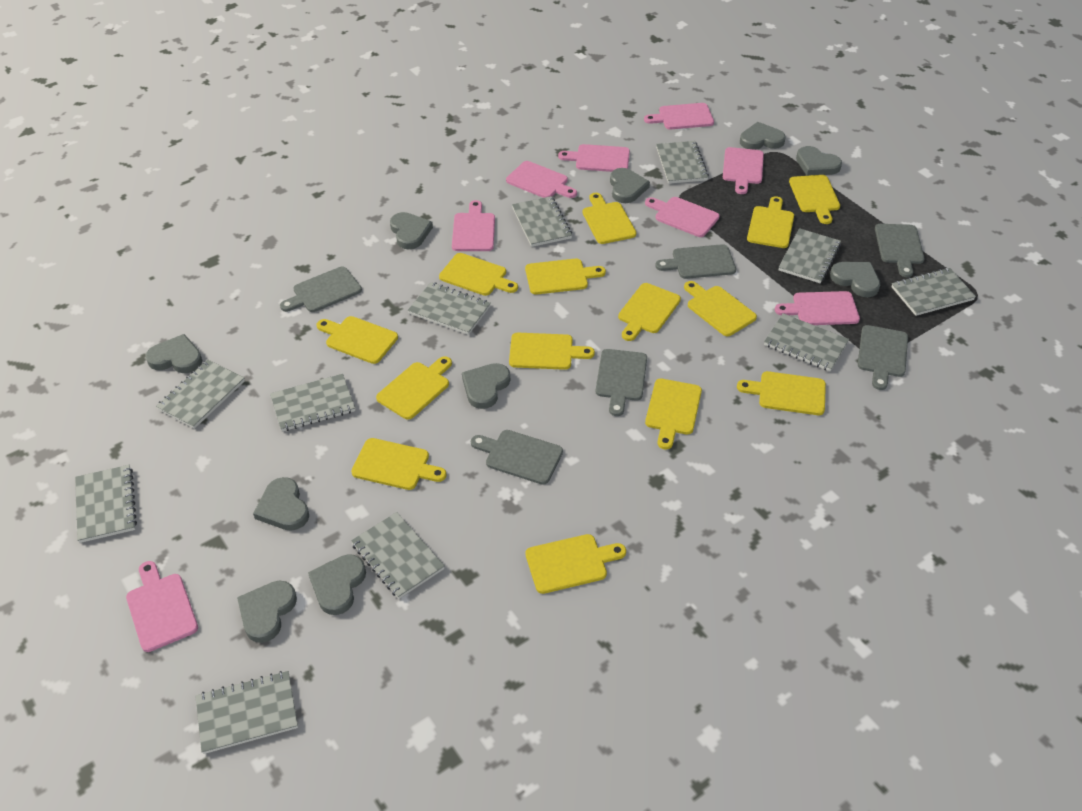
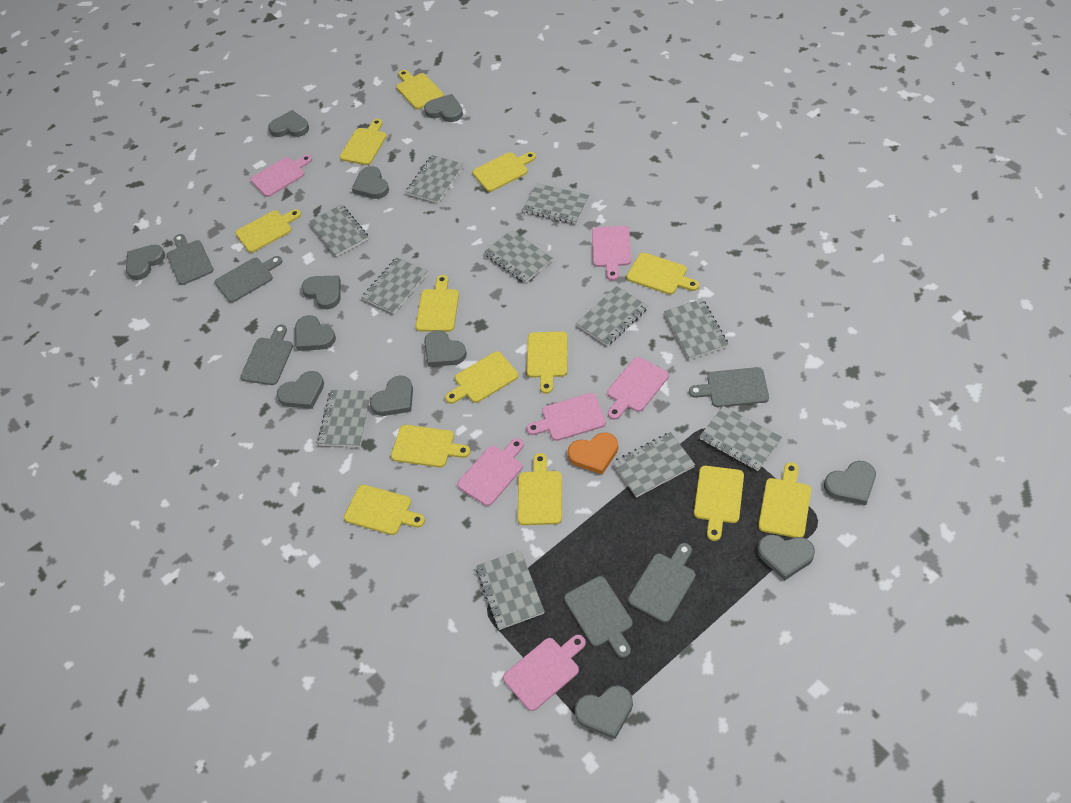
grey heart: 10 -> 12
orange heart: 0 -> 1
pink cutting board: 8 -> 6
yellow cutting board: 14 -> 13

